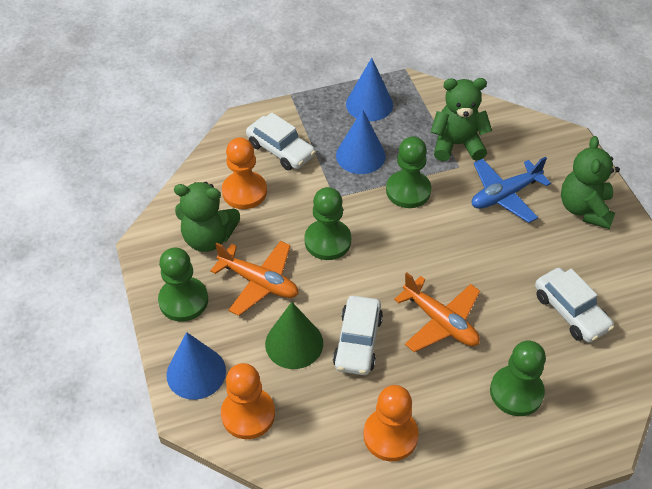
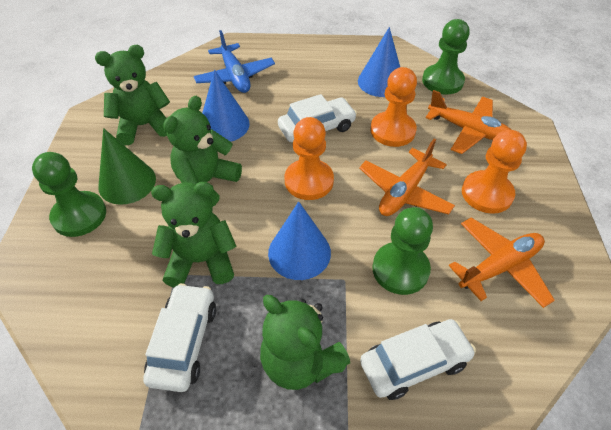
green pawn: 4 -> 3
green teddy bear: 3 -> 4
orange plane: 2 -> 3

